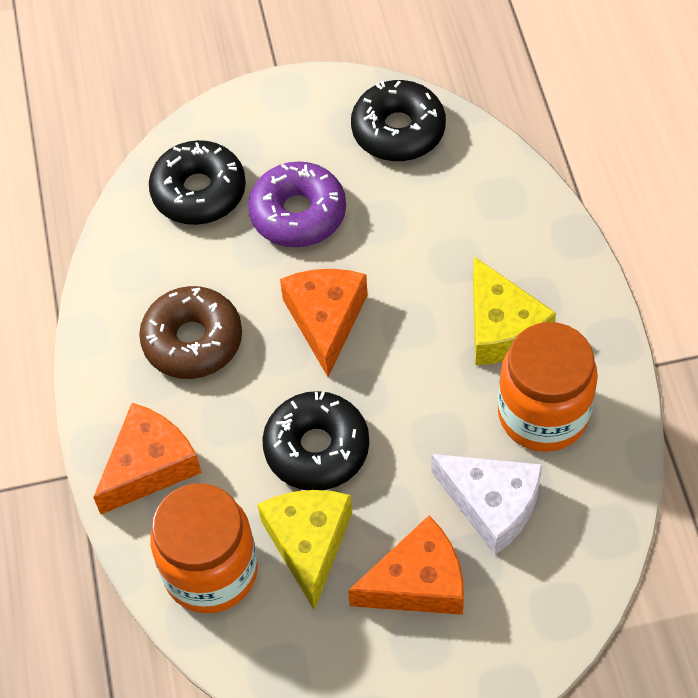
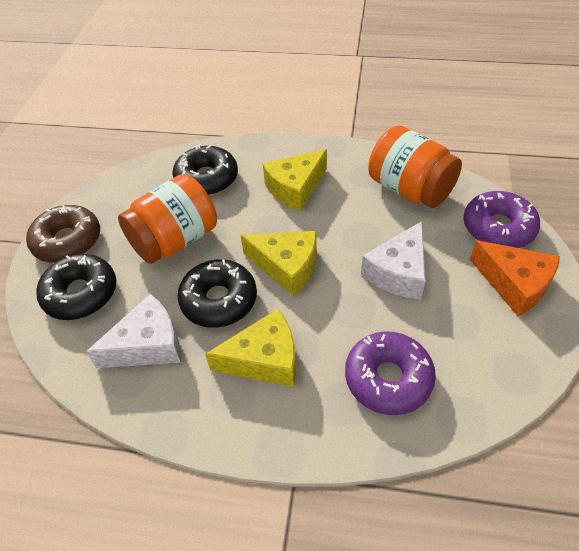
orange cheese: 3 -> 1
purple donut: 1 -> 2
white cheese: 1 -> 2
yellow cheese: 2 -> 3

